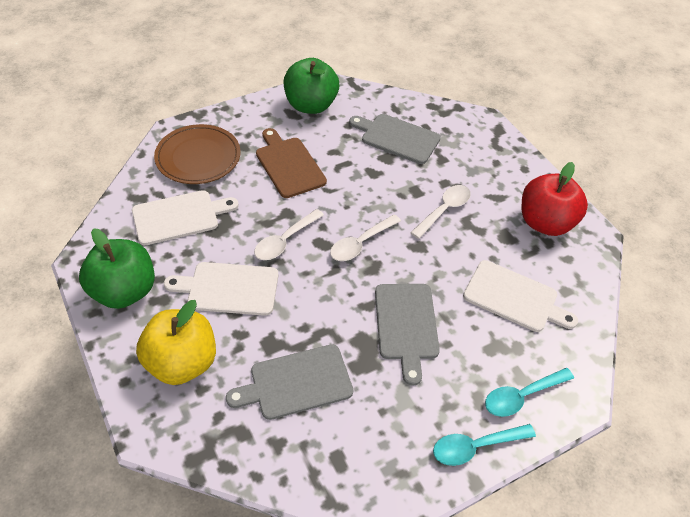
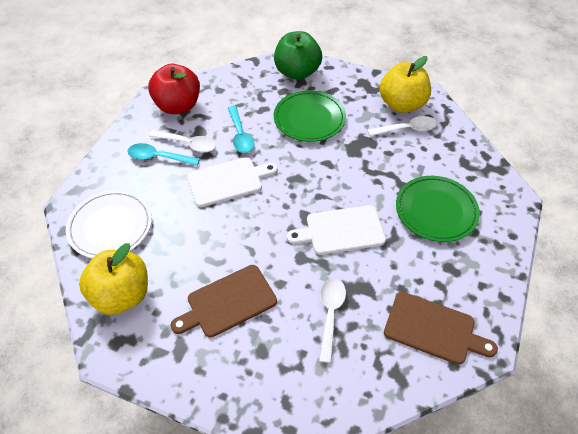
brown cutting board: 1 -> 2
brown plate: 1 -> 0
green apple: 2 -> 1
green plate: 0 -> 2
grey cutting board: 3 -> 0
white cutting board: 3 -> 2
white plate: 0 -> 1
yellow apple: 1 -> 2

